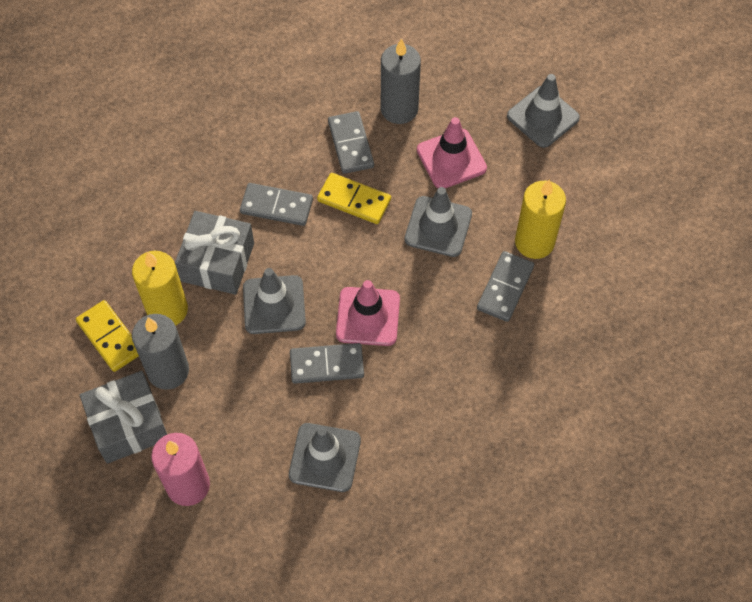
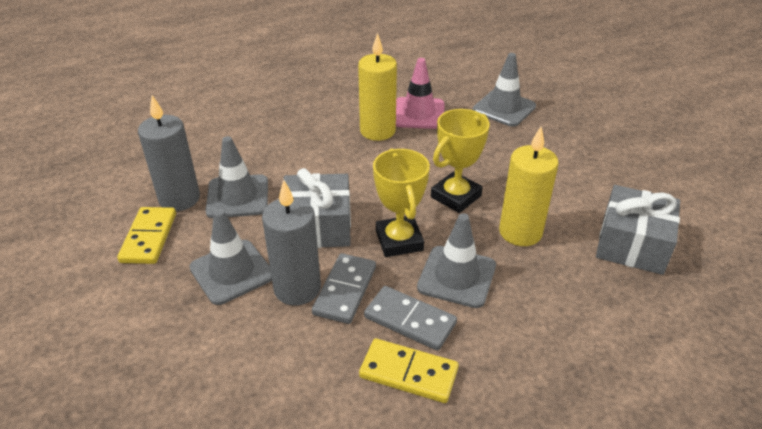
grey domino: 4 -> 2
pink candle: 1 -> 0
pink traffic cone: 2 -> 1
yellow trophy: 0 -> 2

